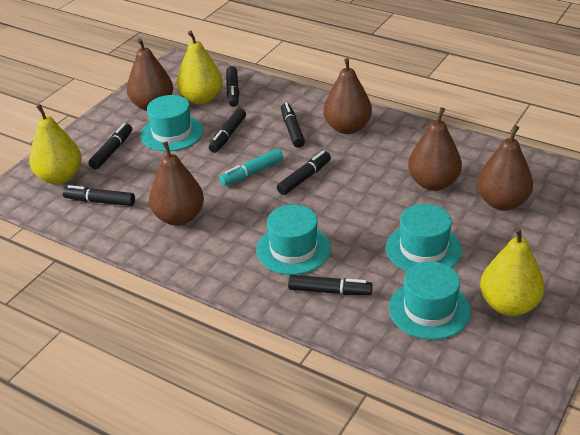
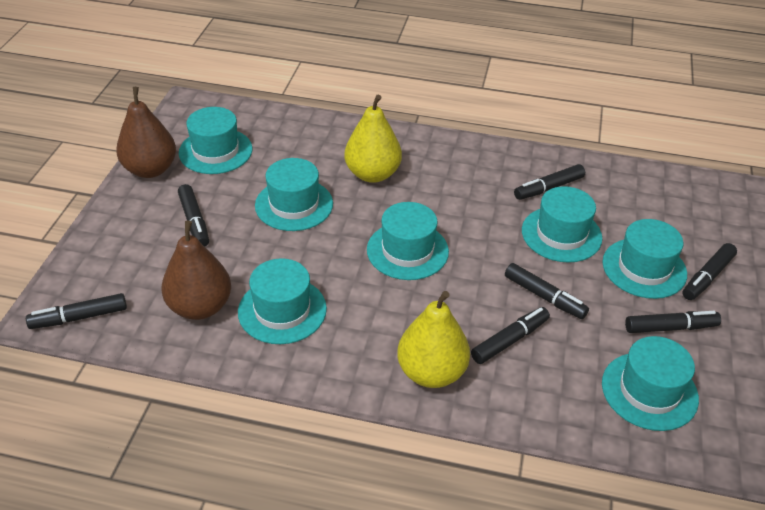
brown pear: 5 -> 2
turquoise hat: 4 -> 7
turquoise marker: 1 -> 0
yellow pear: 3 -> 2

